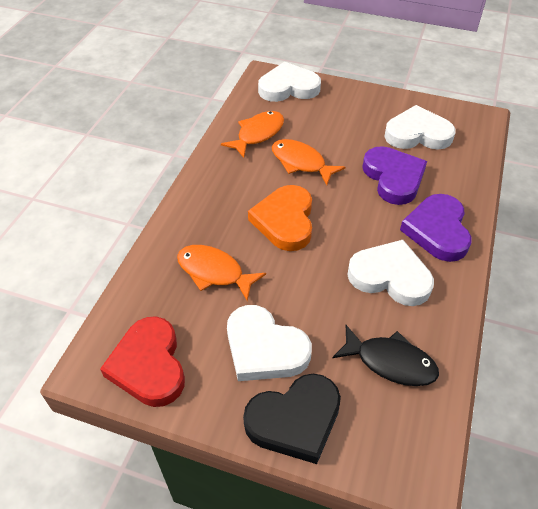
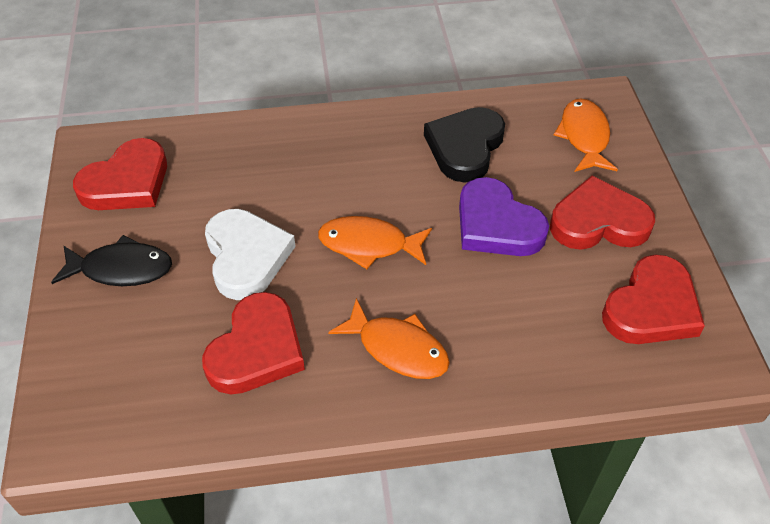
orange heart: 1 -> 0
purple heart: 2 -> 1
red heart: 1 -> 4
white heart: 4 -> 1

